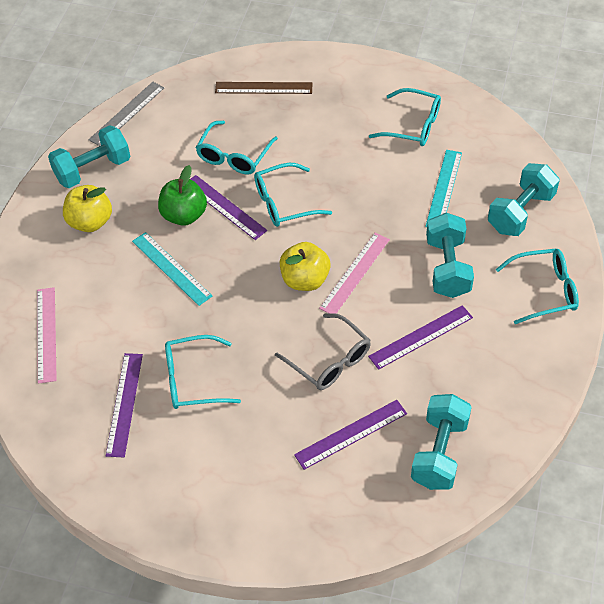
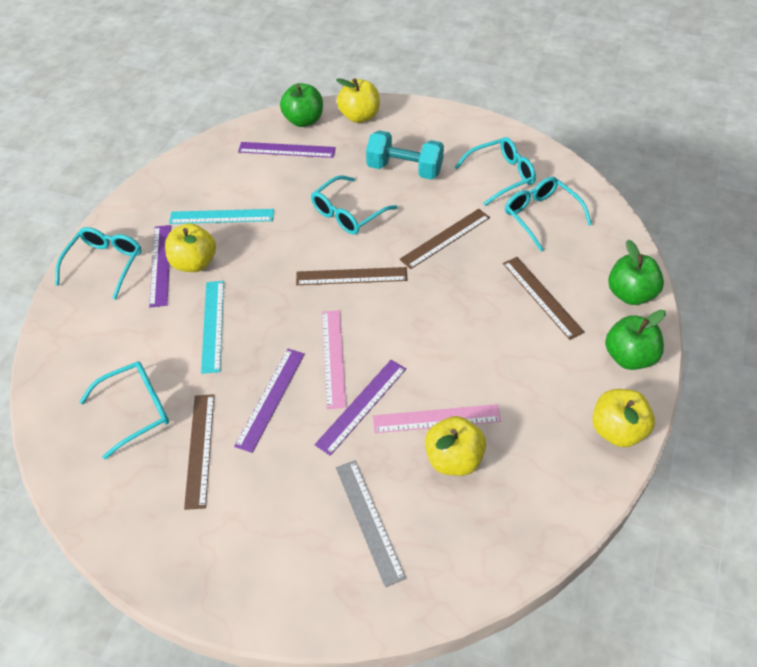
brown ruler: 1 -> 4
green apple: 1 -> 3
grey glasses: 1 -> 0
turquoise dumbbell: 4 -> 1
yellow apple: 2 -> 4

